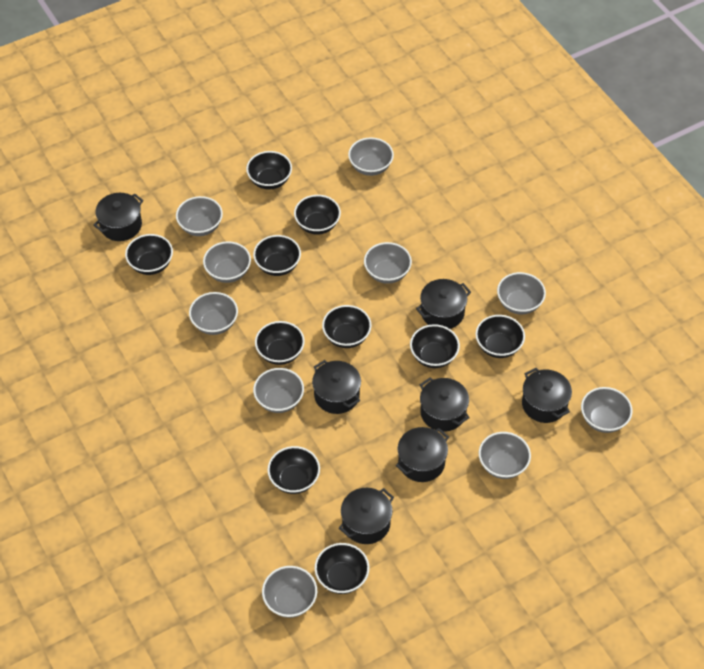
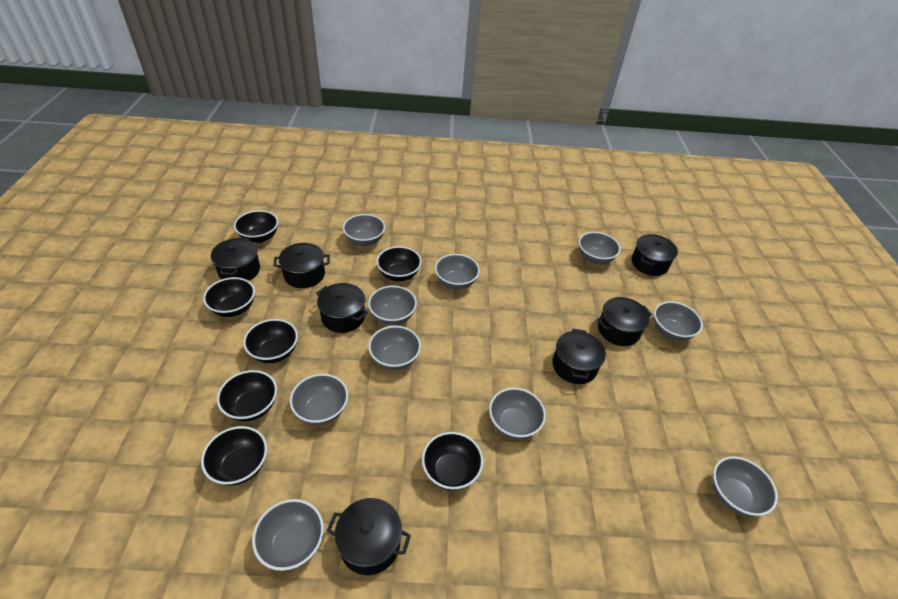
black bowl: 10 -> 7

